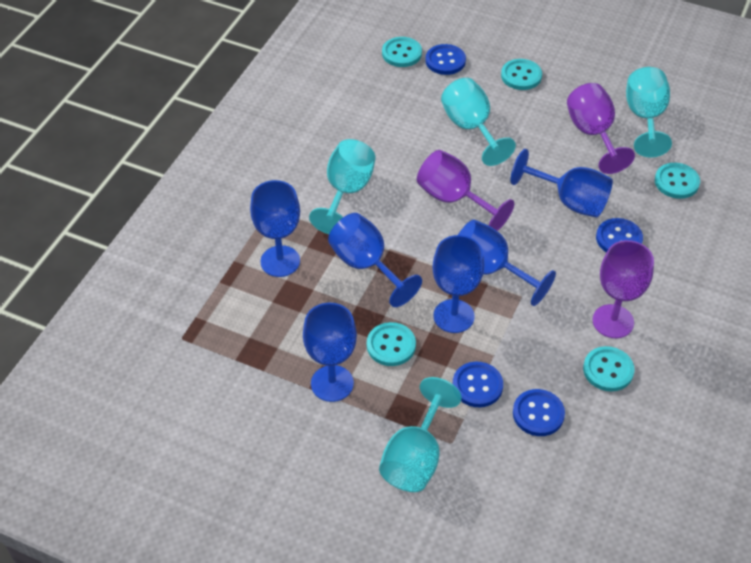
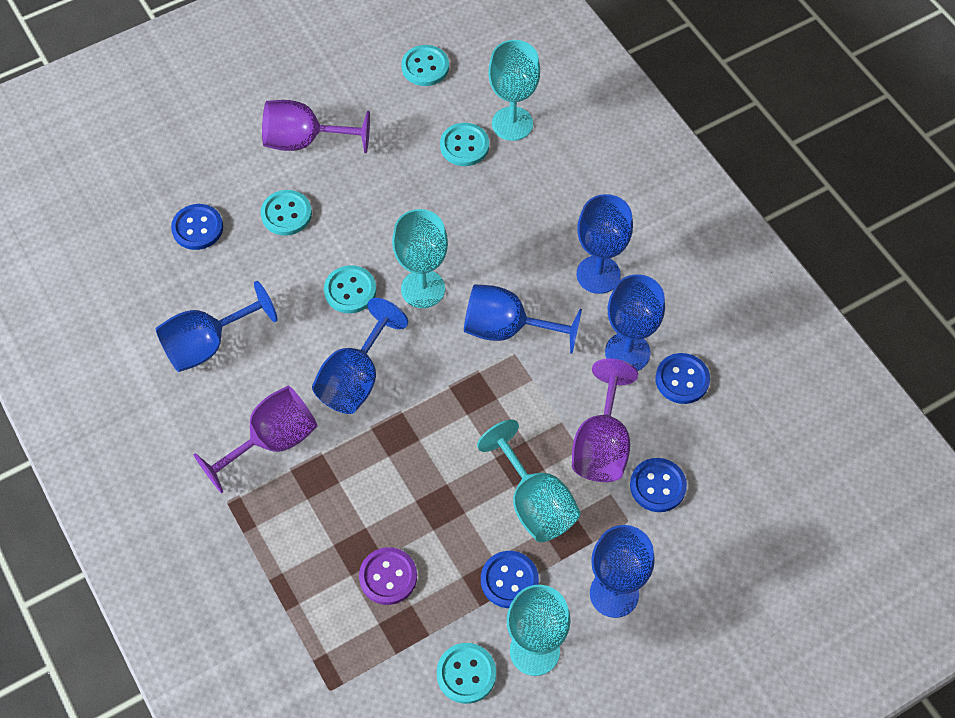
purple button: 0 -> 1

